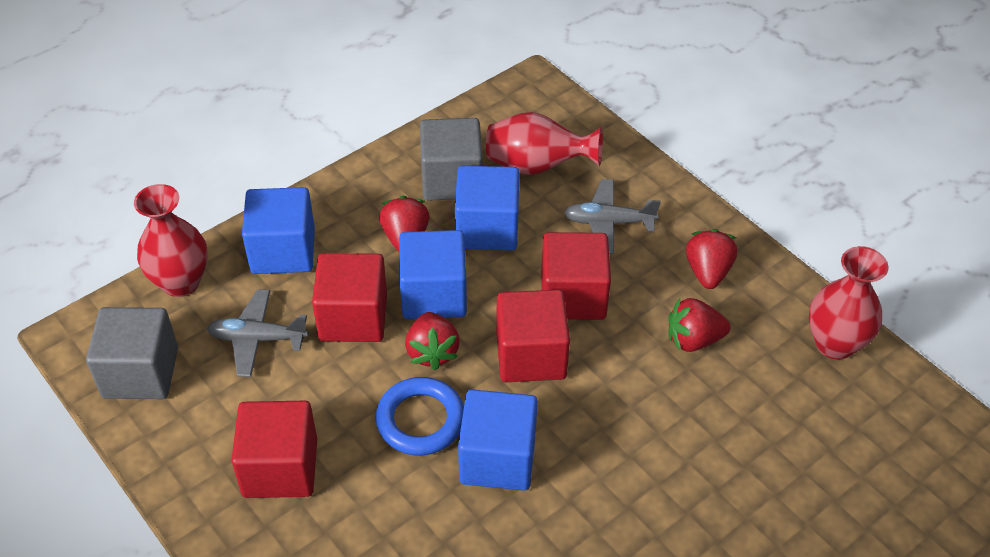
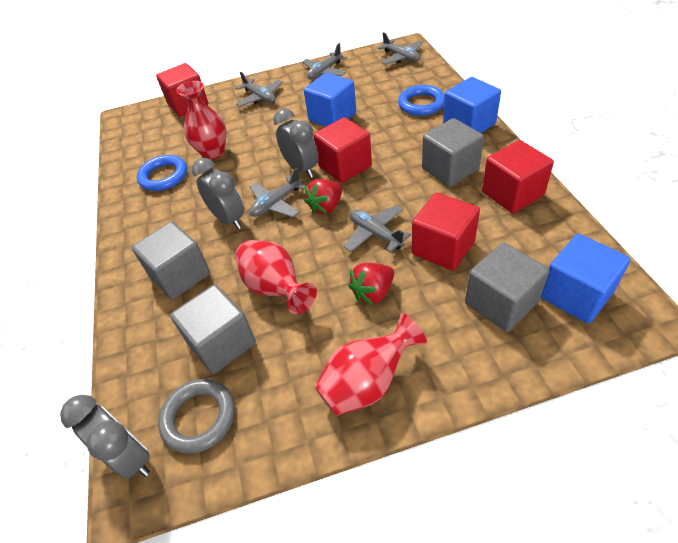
blue cube: 4 -> 3
blue ring: 1 -> 2
grey clock: 0 -> 3
grey cube: 2 -> 4
grey plane: 2 -> 5
grey ring: 0 -> 1
red strawberry: 4 -> 2

